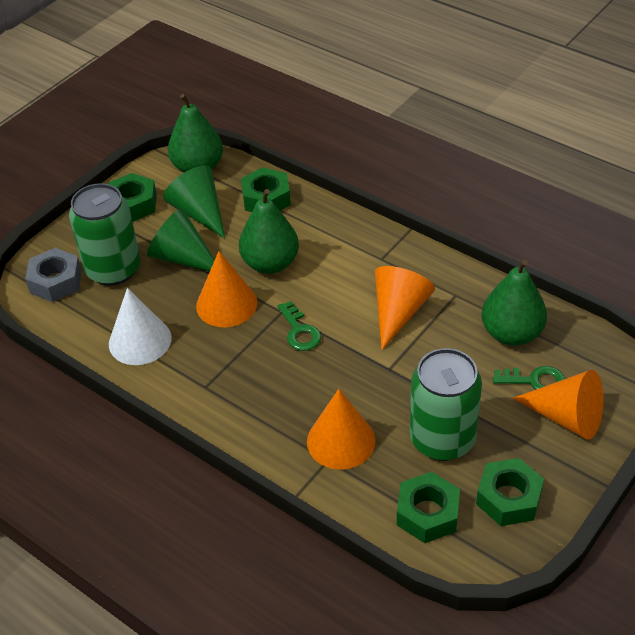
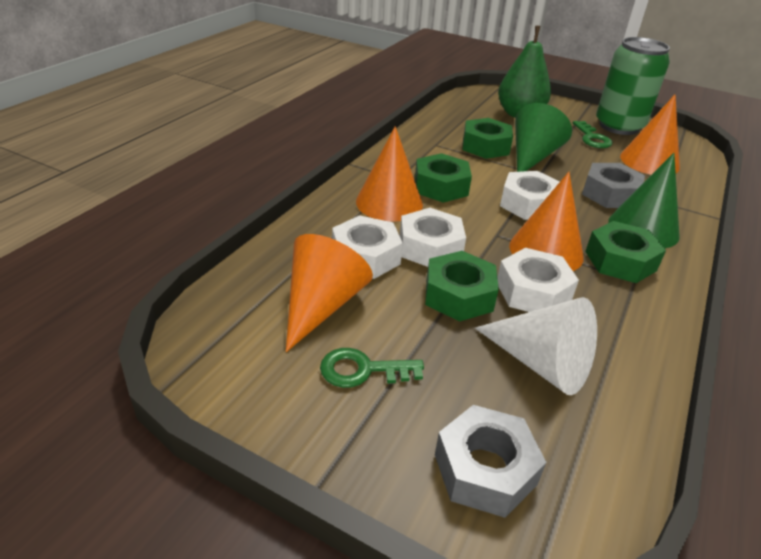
green can: 2 -> 1
green pear: 3 -> 1
grey nut: 1 -> 2
white nut: 0 -> 4

